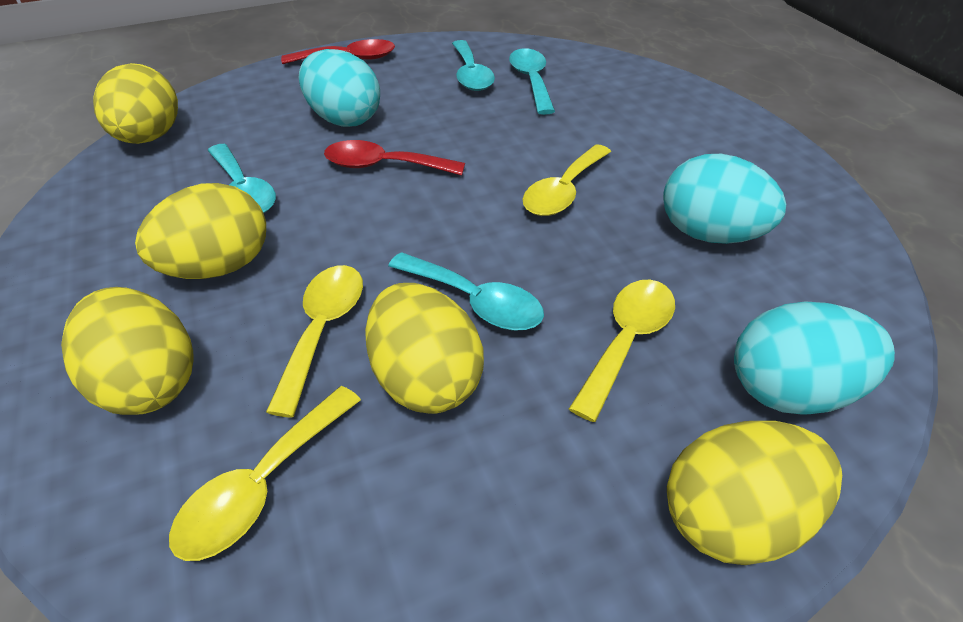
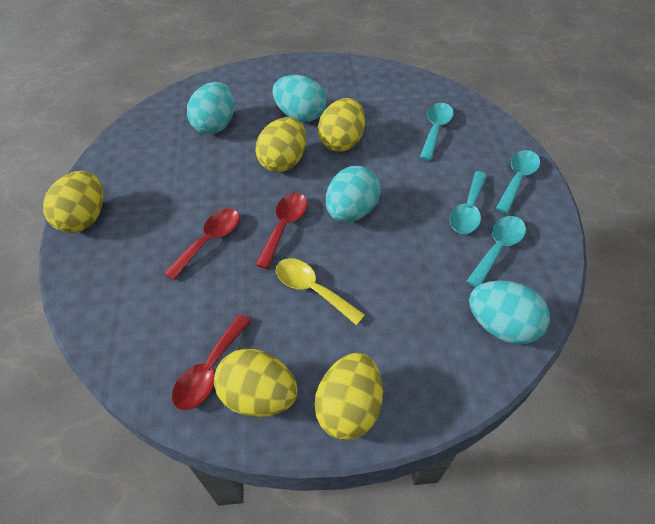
red spoon: 2 -> 3
turquoise egg: 3 -> 4
yellow spoon: 4 -> 1

